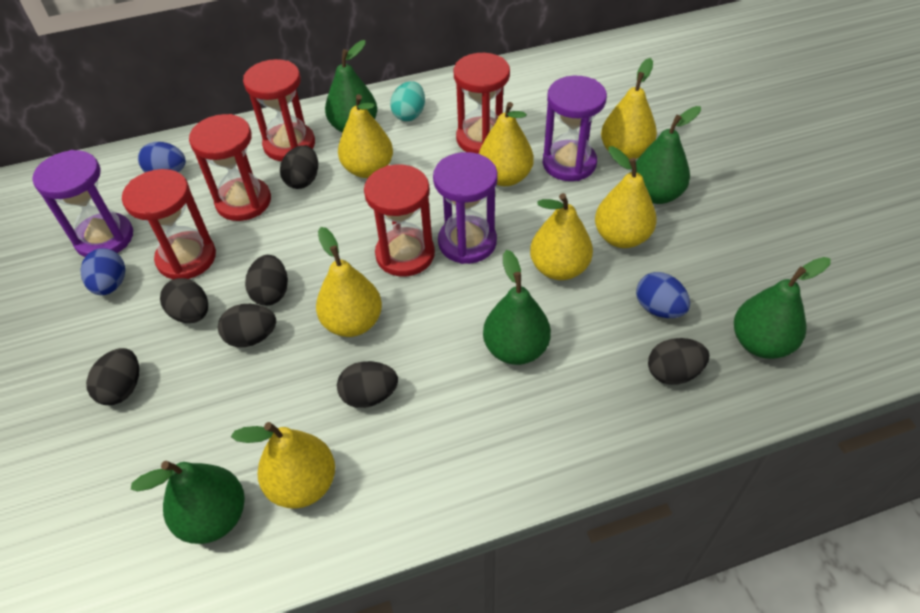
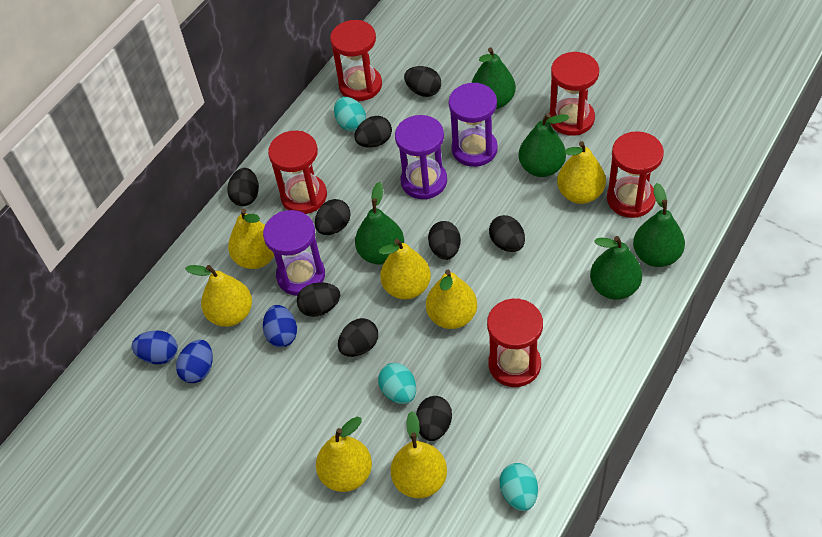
black egg: 7 -> 9
turquoise egg: 1 -> 3

